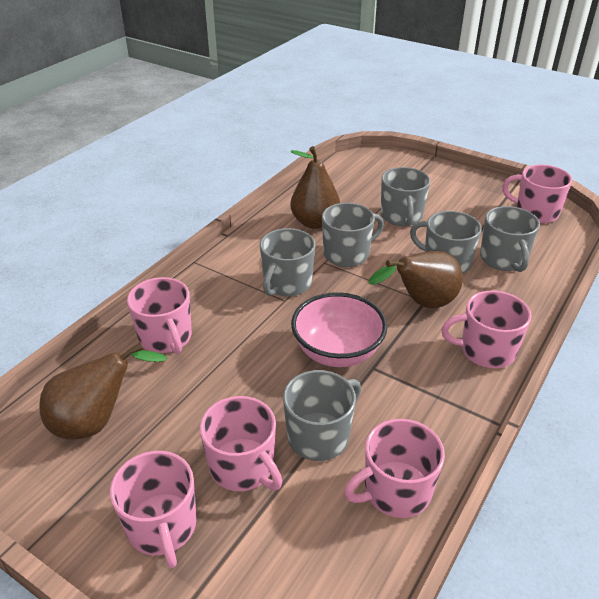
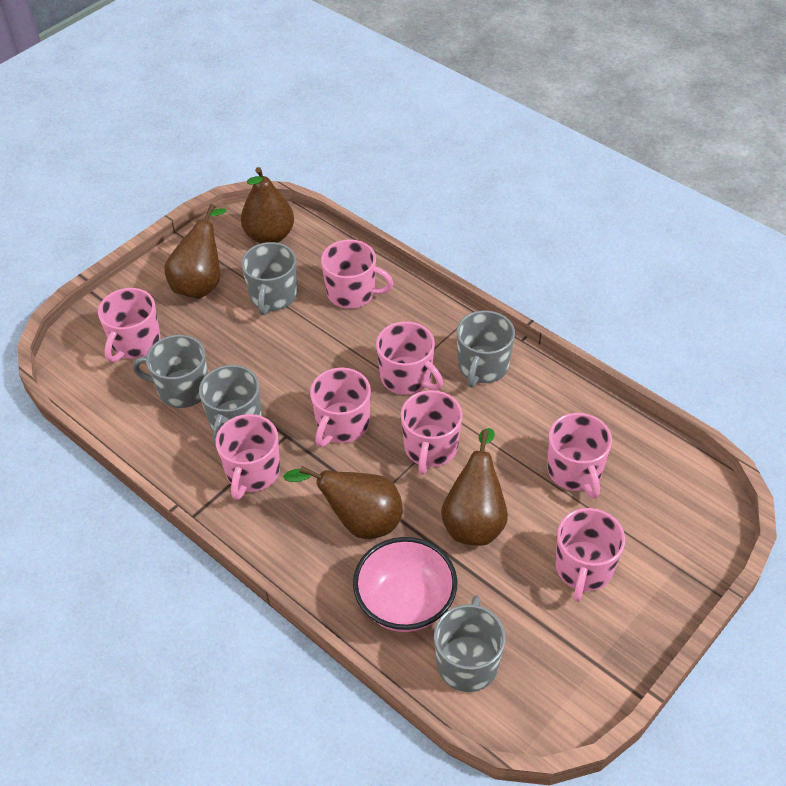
brown pear: 3 -> 4
grey mug: 6 -> 5
pink mug: 6 -> 8

